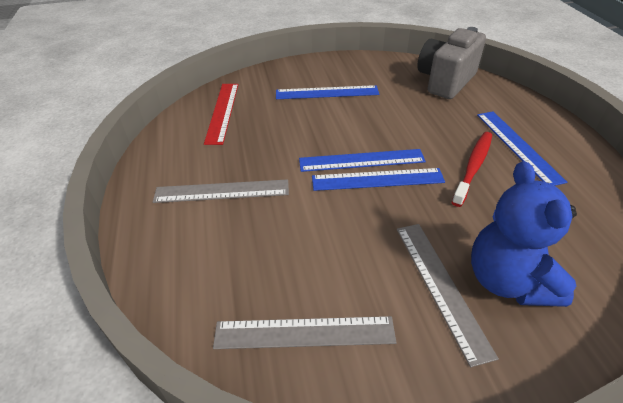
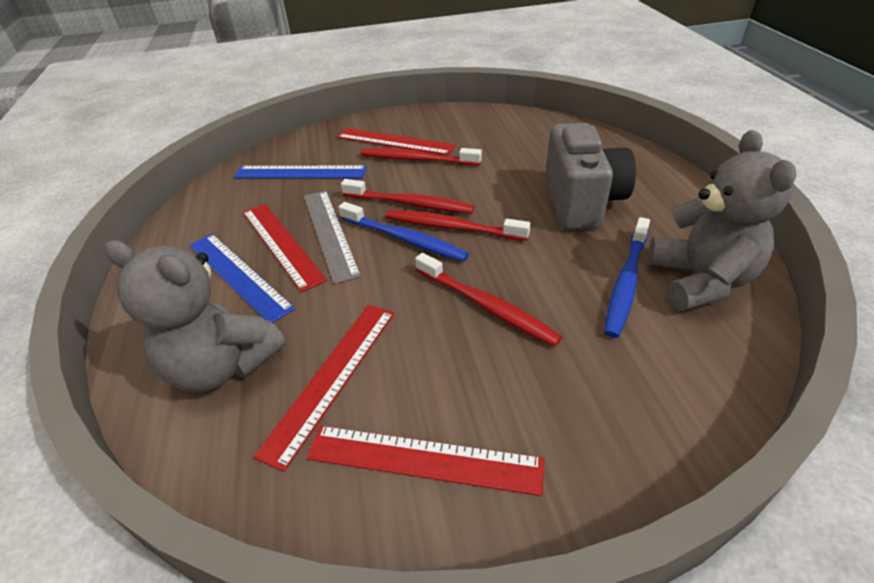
blue ruler: 4 -> 2
blue teddy bear: 1 -> 0
blue toothbrush: 0 -> 2
grey ruler: 3 -> 1
grey teddy bear: 0 -> 2
red ruler: 1 -> 4
red toothbrush: 1 -> 4

